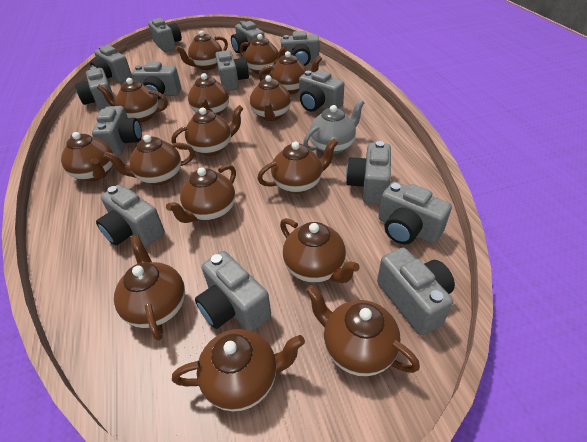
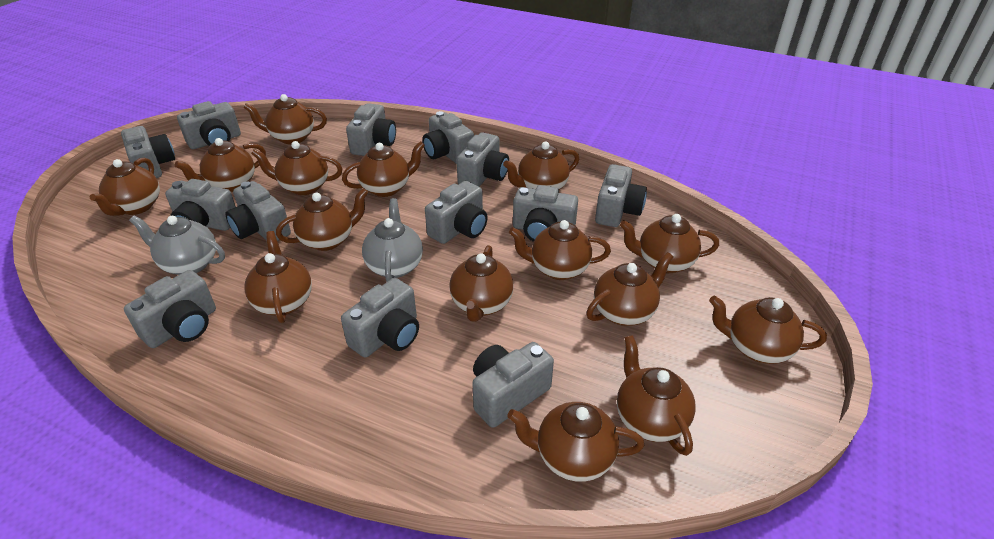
grey camera: 14 -> 13
grey teapot: 1 -> 2

